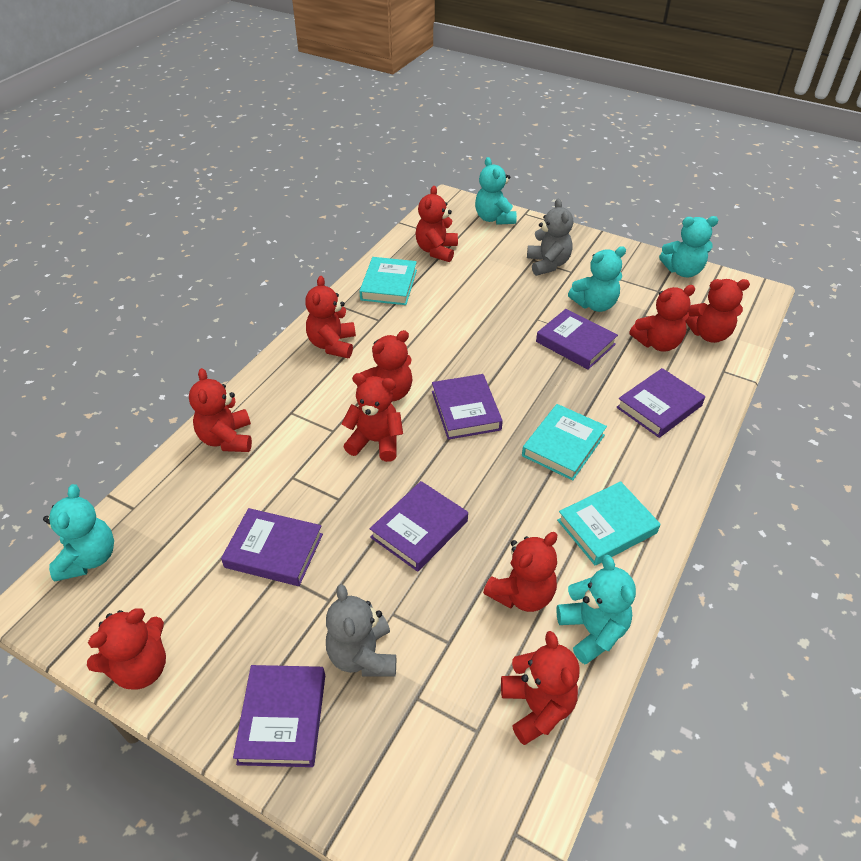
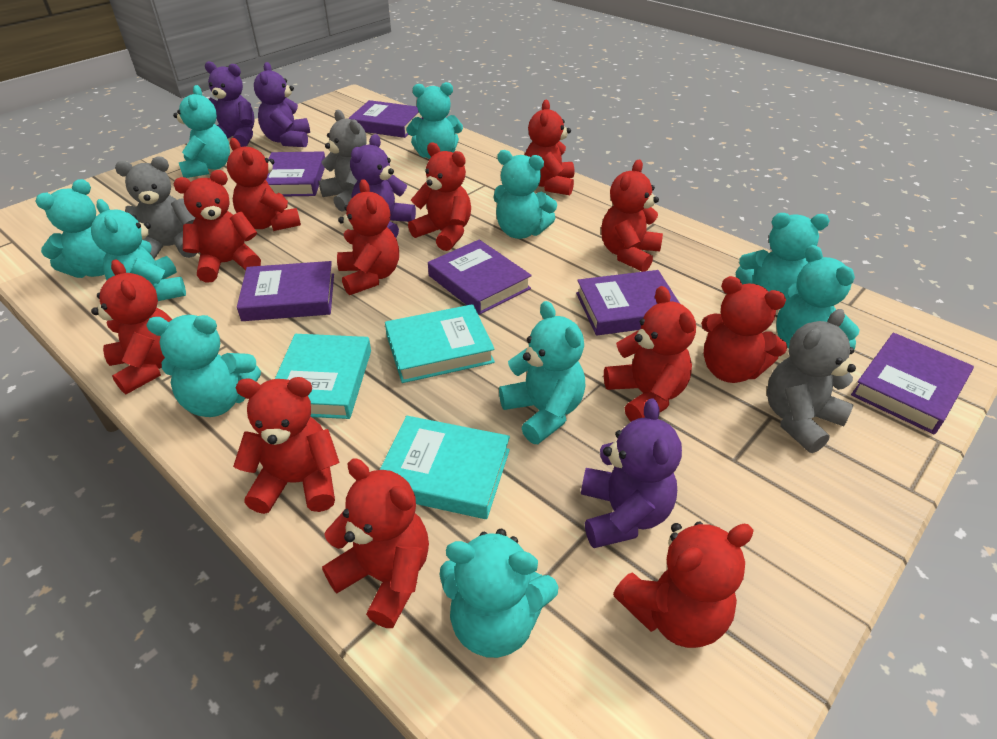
grey teddy bear: 2 -> 3
purple teddy bear: 0 -> 4
red teddy bear: 10 -> 12
turquoise teddy bear: 5 -> 10

